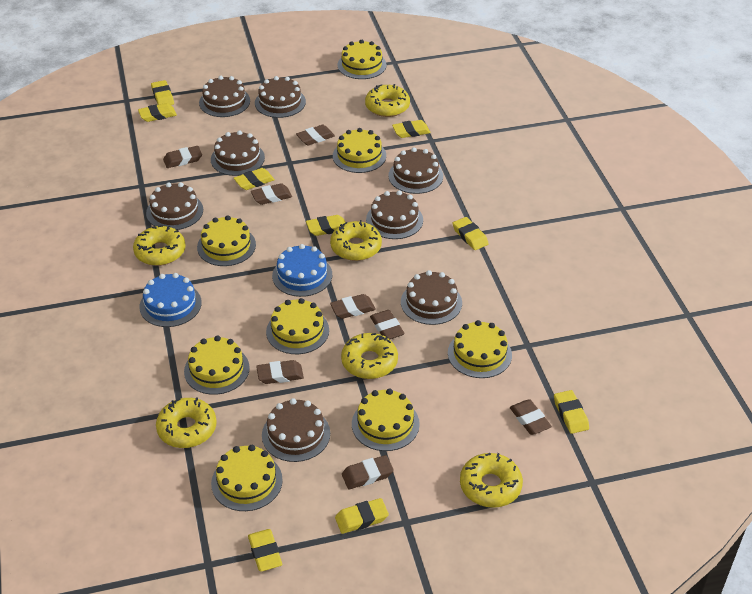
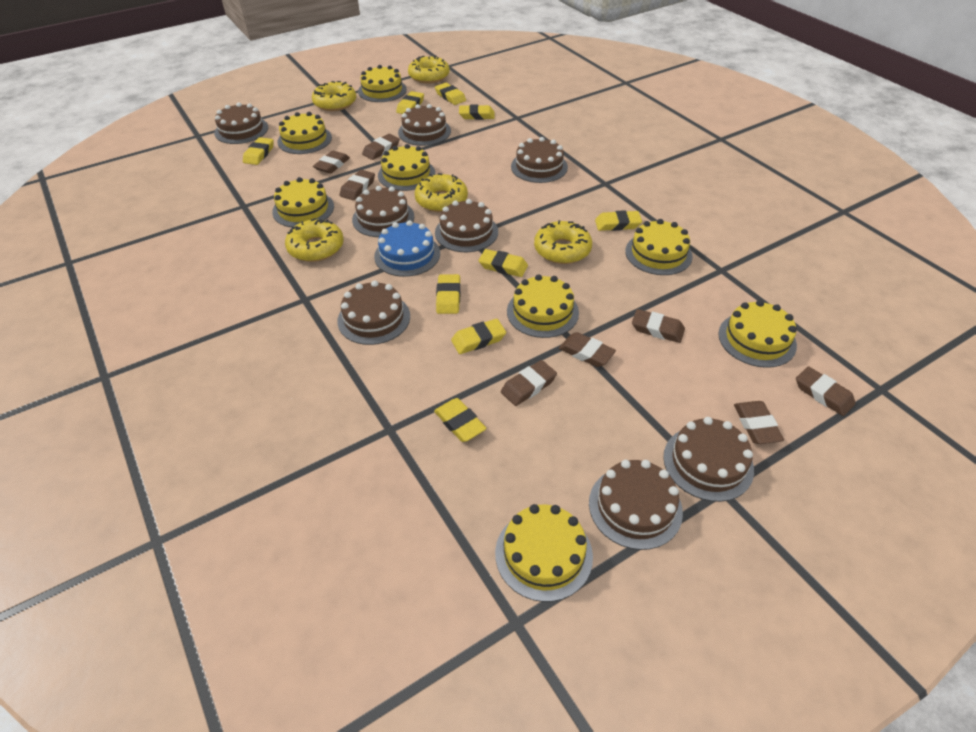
blue cake: 2 -> 1
yellow donut: 6 -> 5

